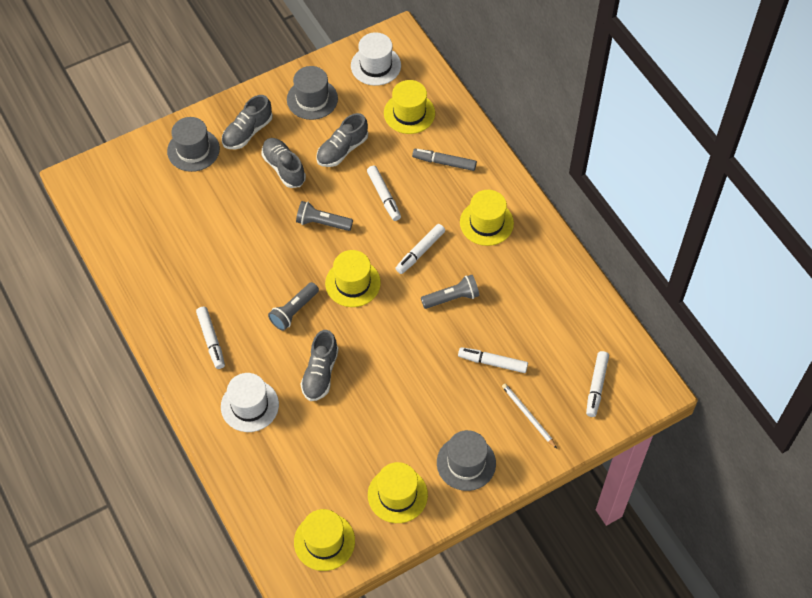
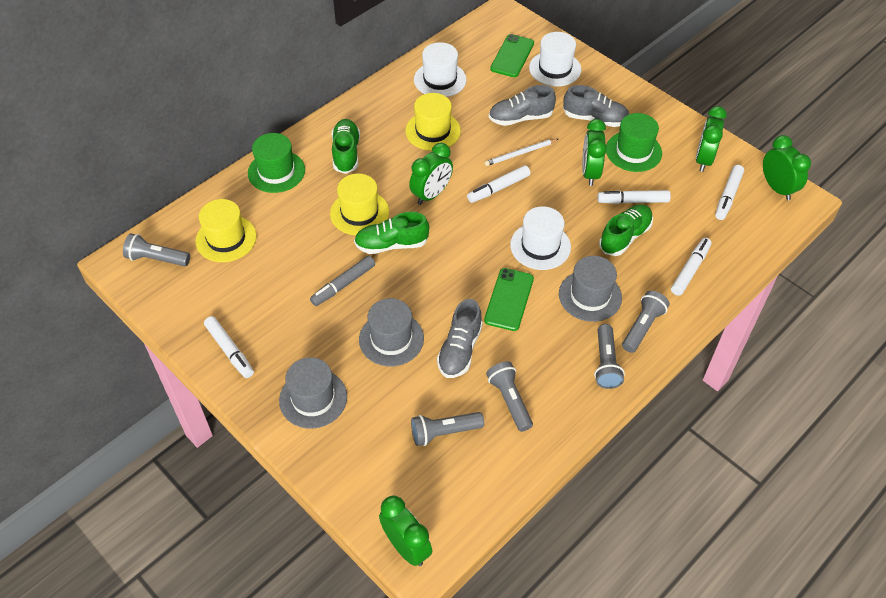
green clock: 0 -> 5
green hat: 0 -> 2
green phone: 0 -> 2
green shoe: 0 -> 3
grey flashlight: 3 -> 5
grey shoe: 4 -> 3
white hat: 2 -> 3
yellow hat: 5 -> 3

